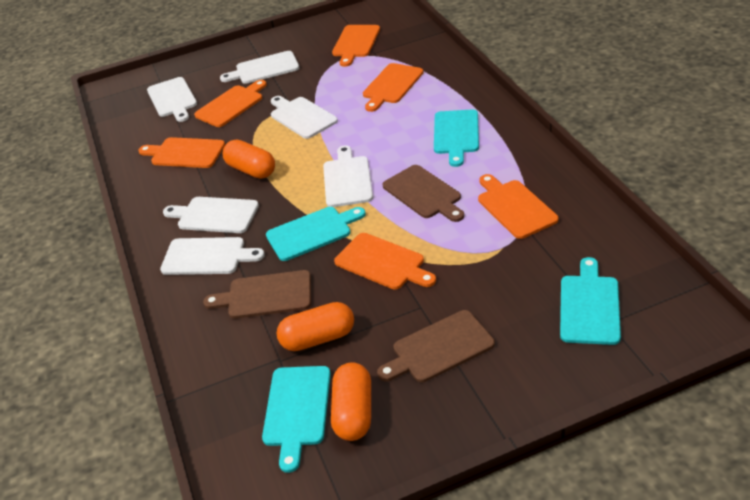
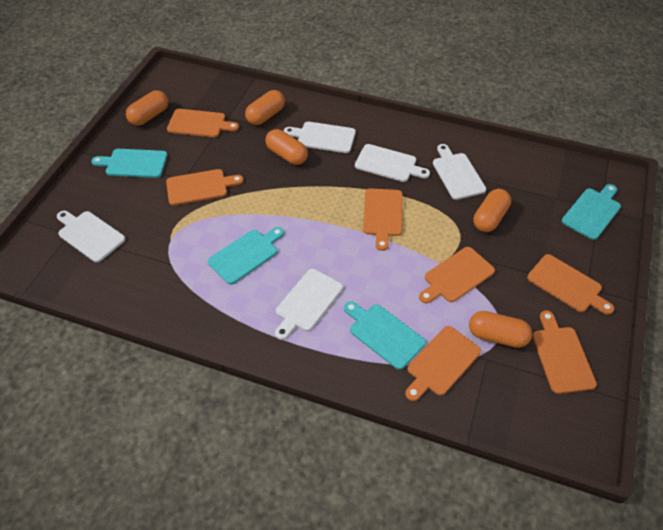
brown cutting board: 3 -> 0
orange capsule: 3 -> 5
orange cutting board: 6 -> 7
white cutting board: 6 -> 5

